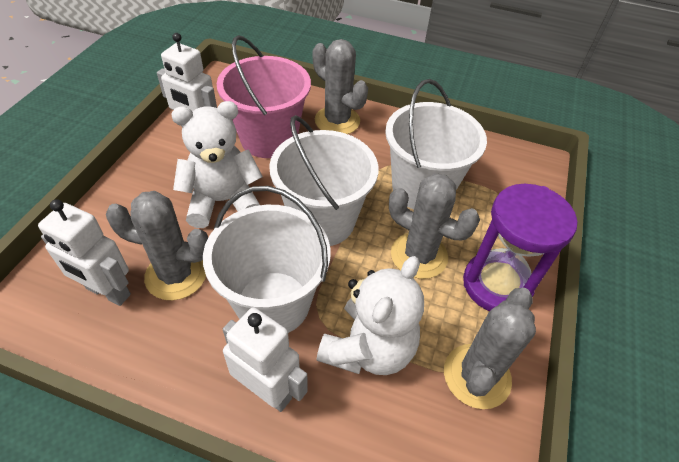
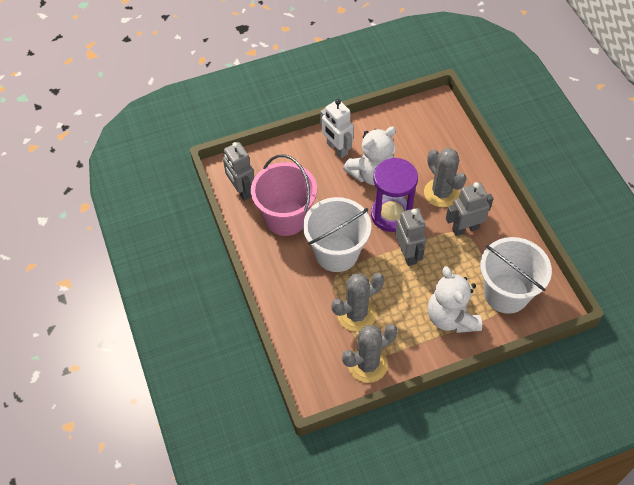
grey cactus: 4 -> 3
grey robot: 0 -> 3
white bucket: 3 -> 2
white robot: 3 -> 1

